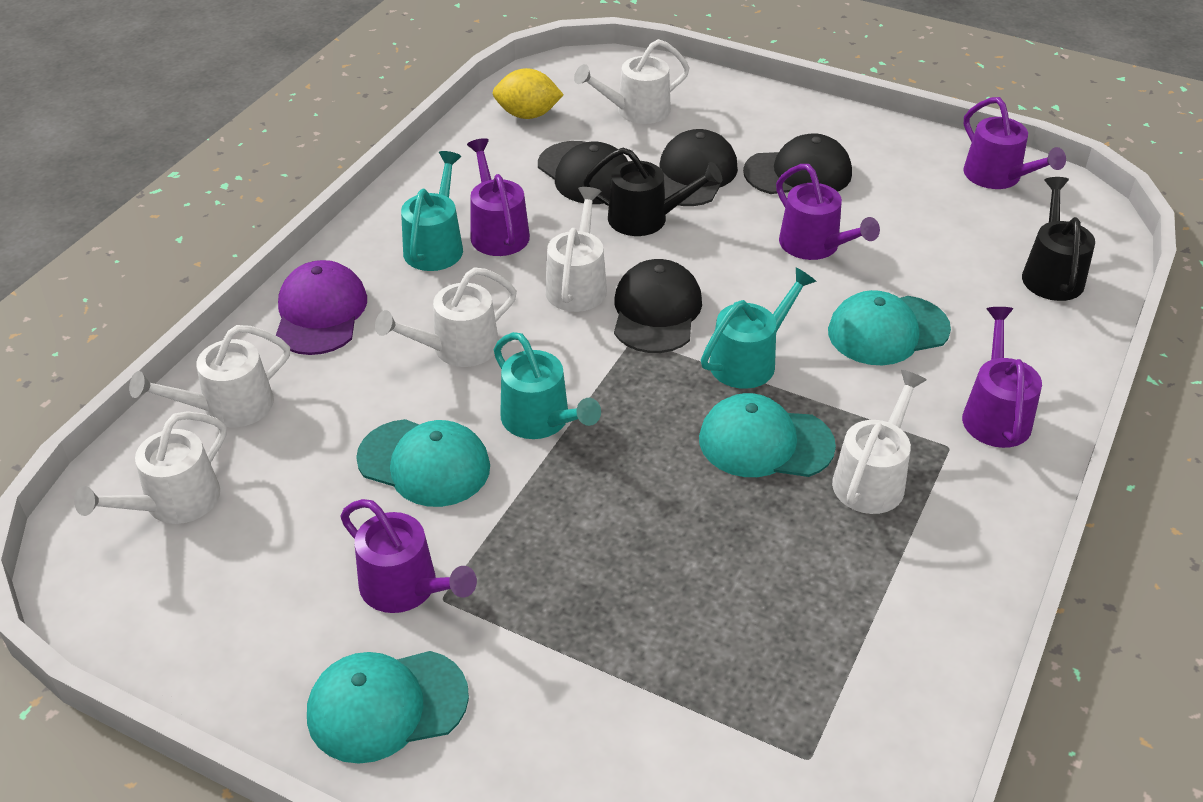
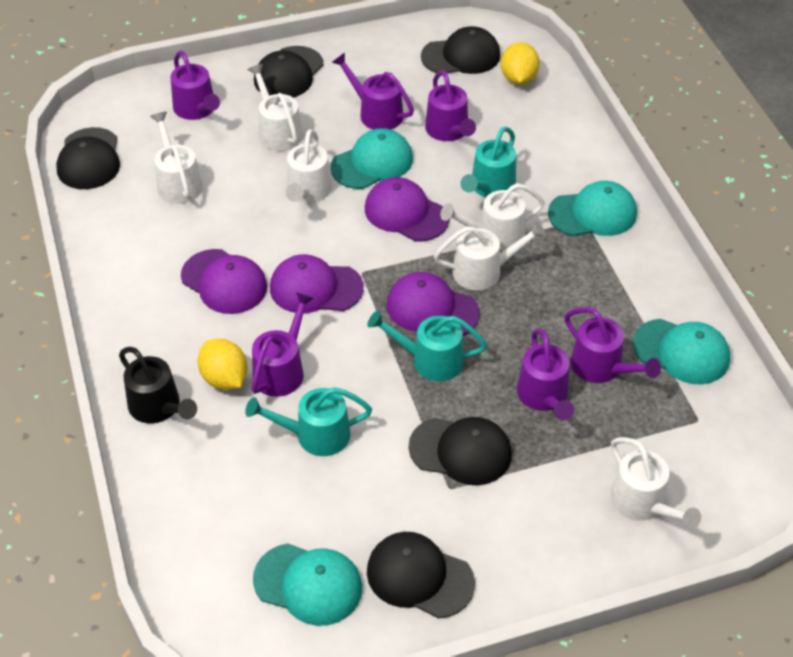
black cap: 4 -> 5
black watering can: 2 -> 1
purple cap: 1 -> 4
purple watering can: 5 -> 6
yellow lemon: 1 -> 2

